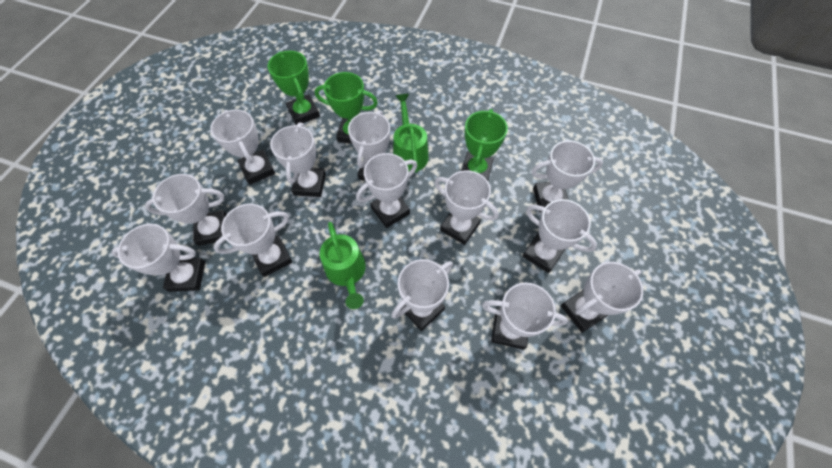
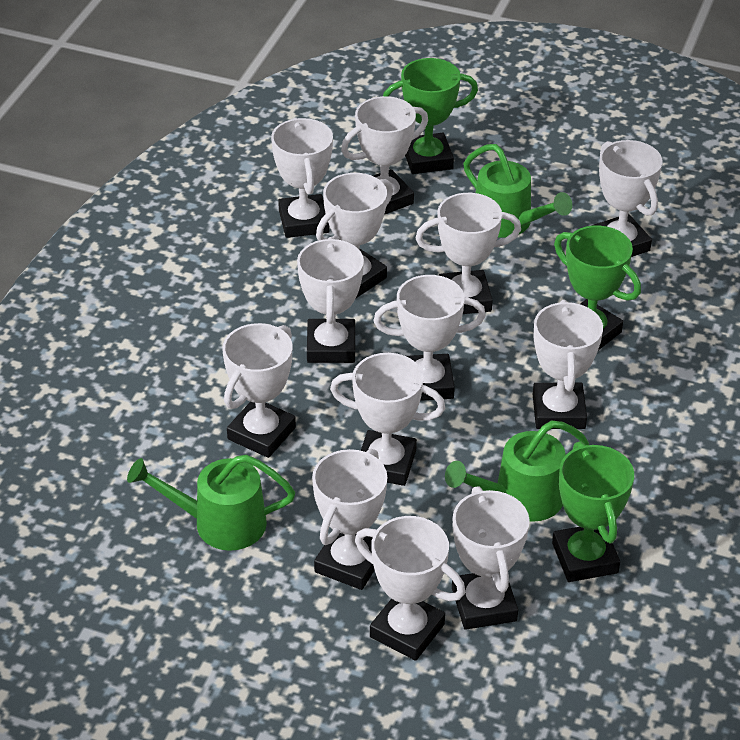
green watering can: 2 -> 3

